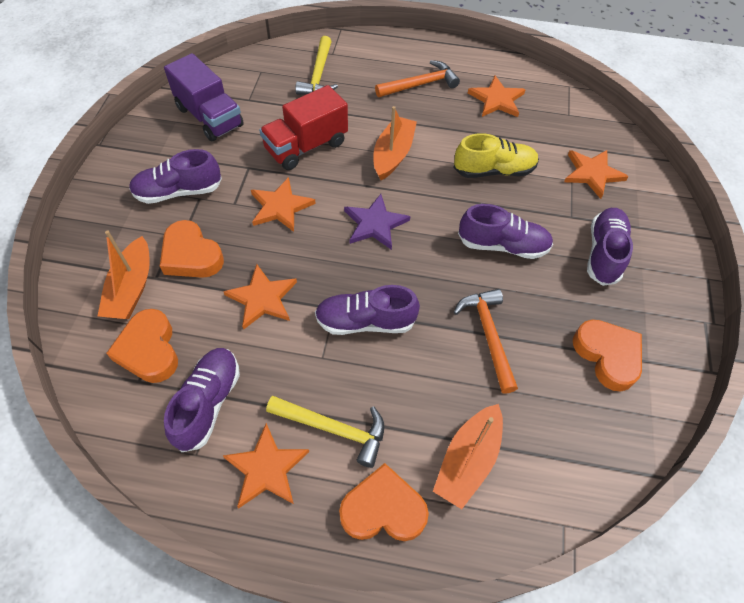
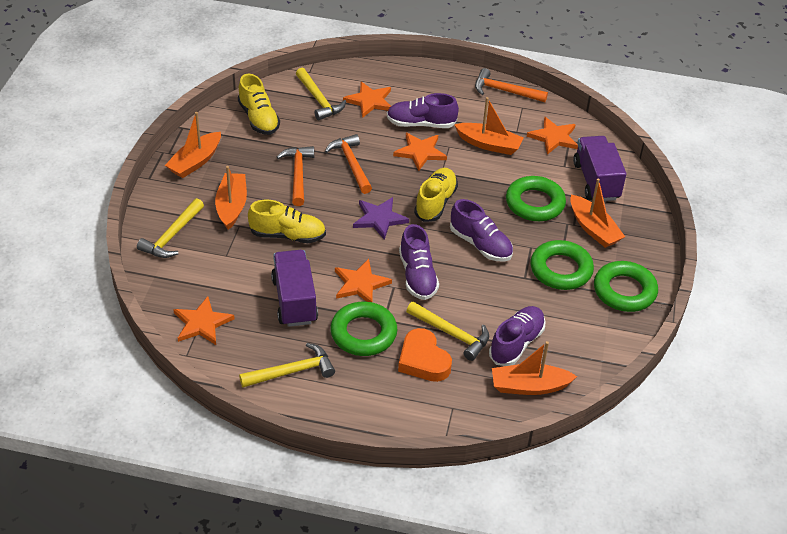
green ring: 0 -> 4
orange boat: 3 -> 5
orange hammer: 2 -> 3
orange heart: 4 -> 1
purple shoe: 5 -> 4
purple truck: 1 -> 2
red truck: 1 -> 0
yellow hammer: 2 -> 4
yellow shoe: 1 -> 3

